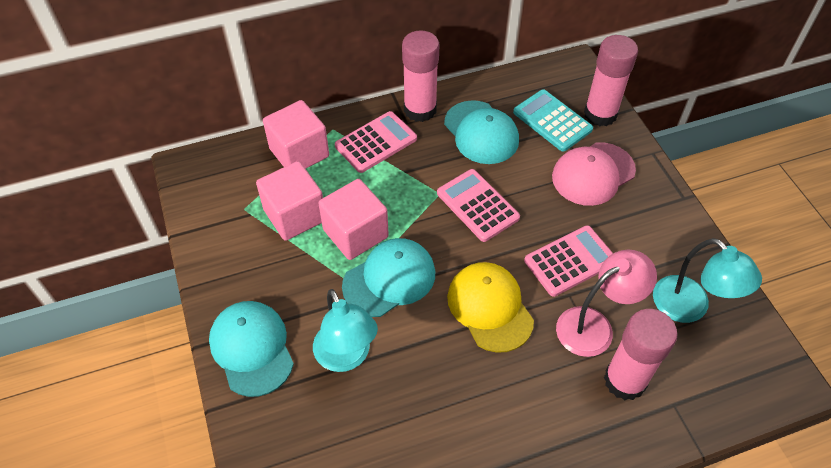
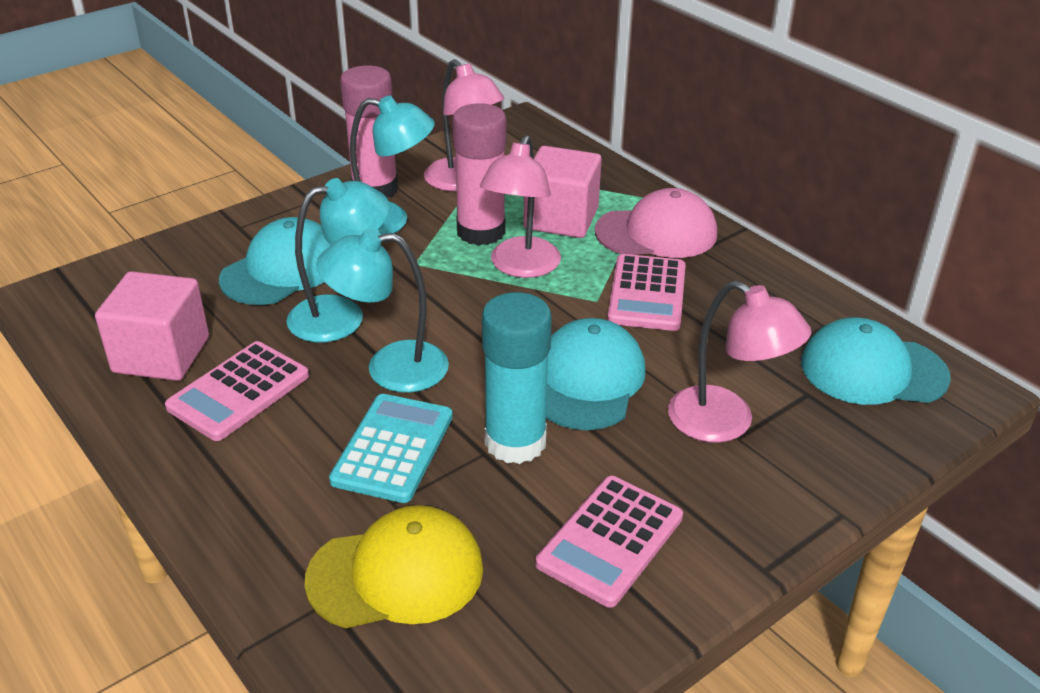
pink cube: 3 -> 2
pink glue stick: 3 -> 2
pink lamp: 1 -> 3
turquoise glue stick: 0 -> 1
turquoise lamp: 2 -> 3

